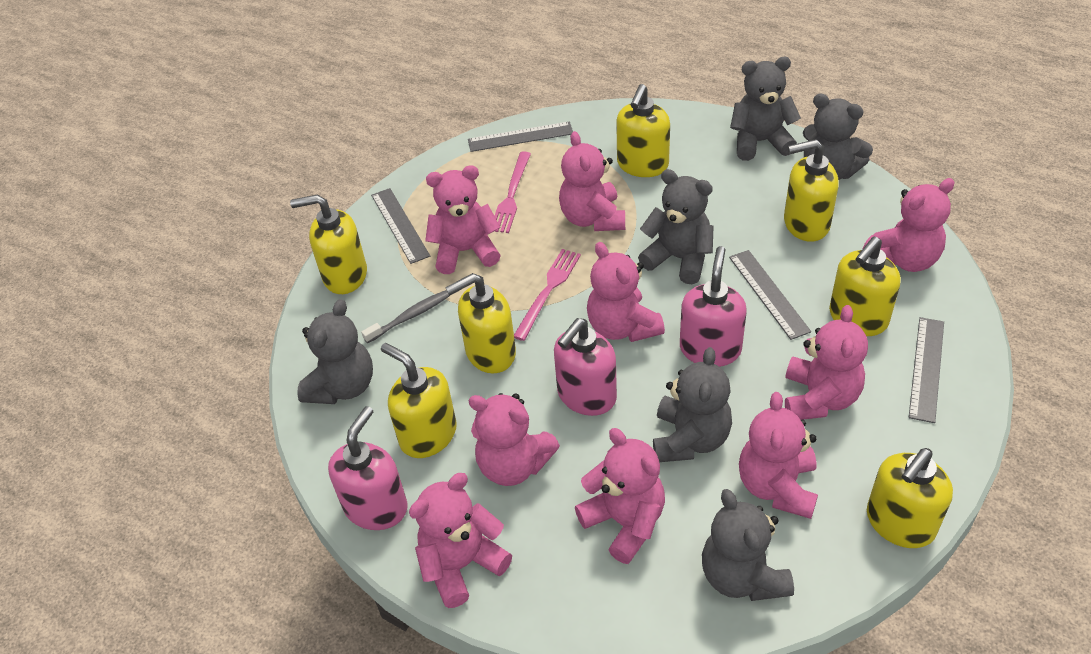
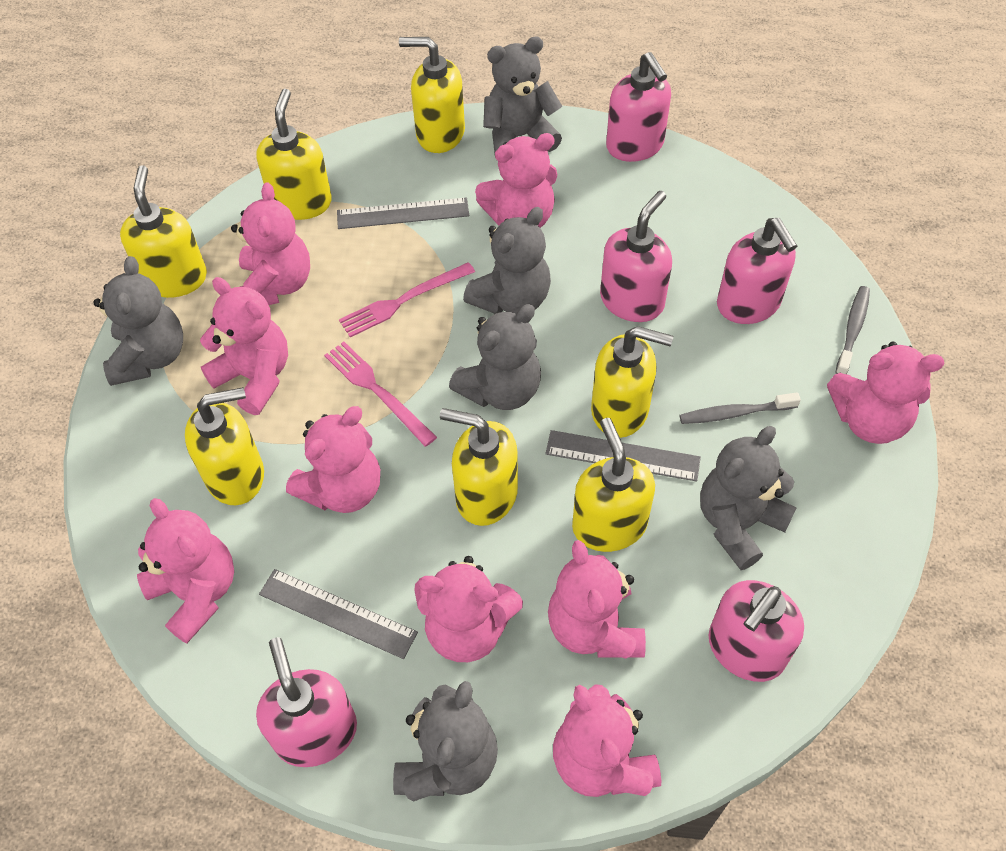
grey ruler: 4 -> 3
grey toothbrush: 1 -> 2
pink soap dispenser: 3 -> 5

